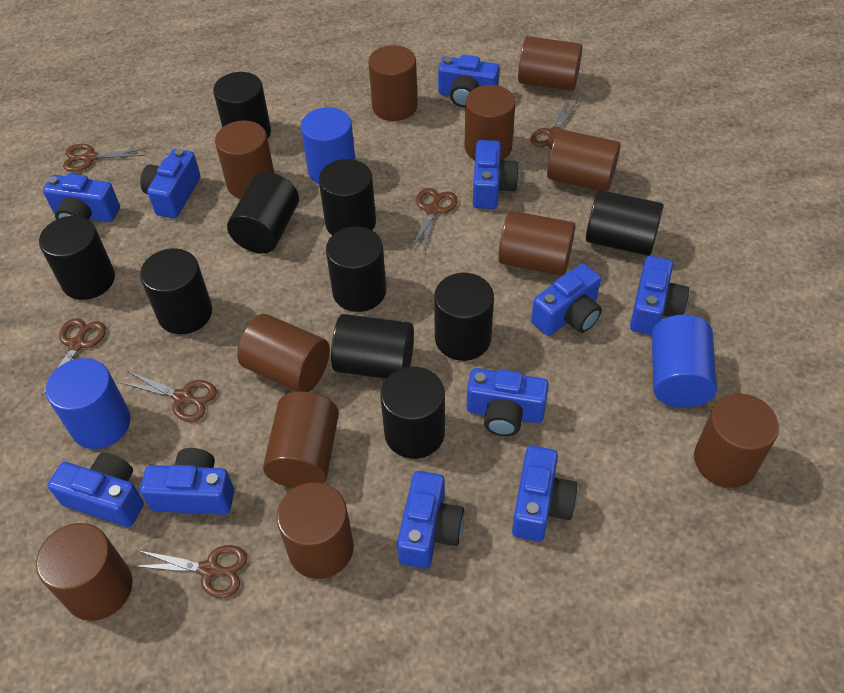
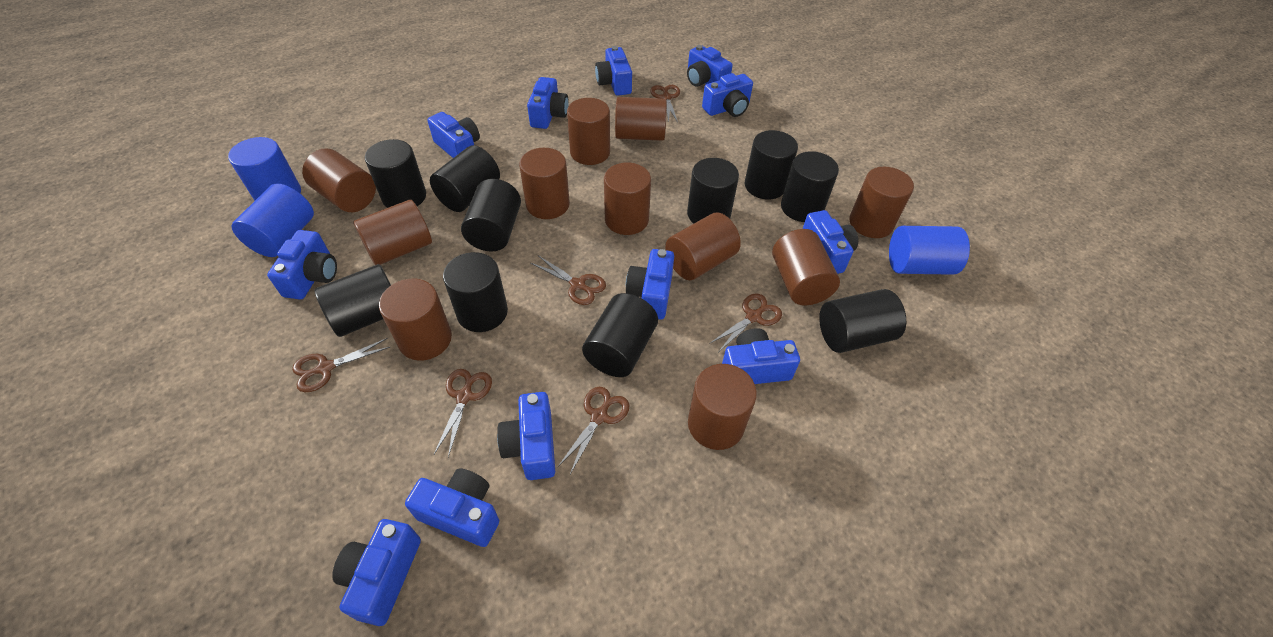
blue camera: 11 -> 12

